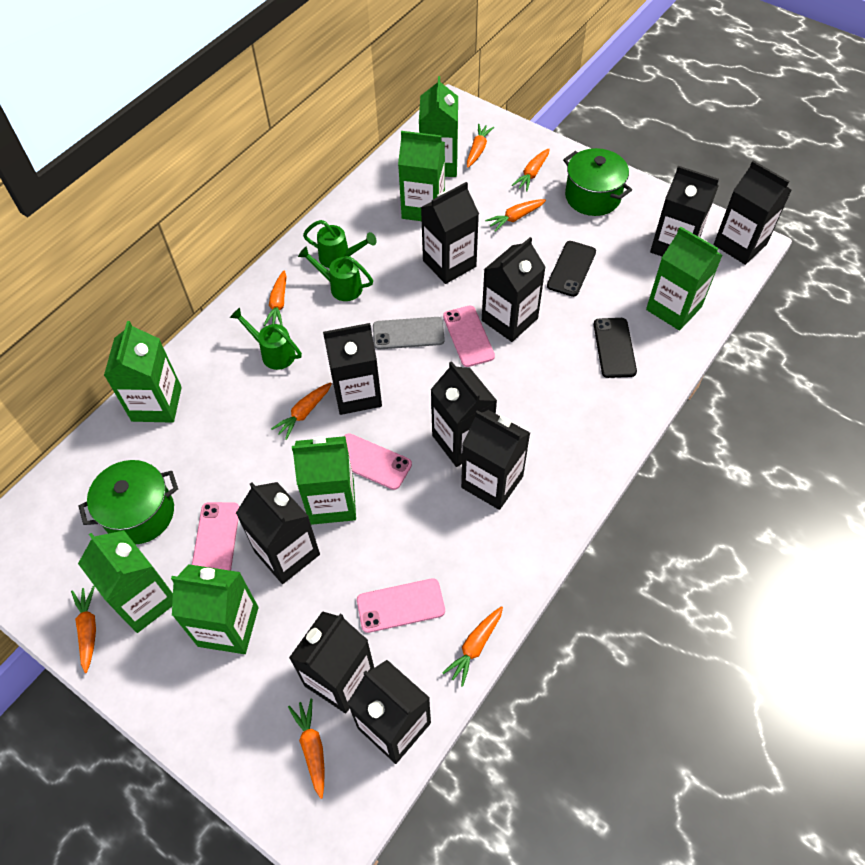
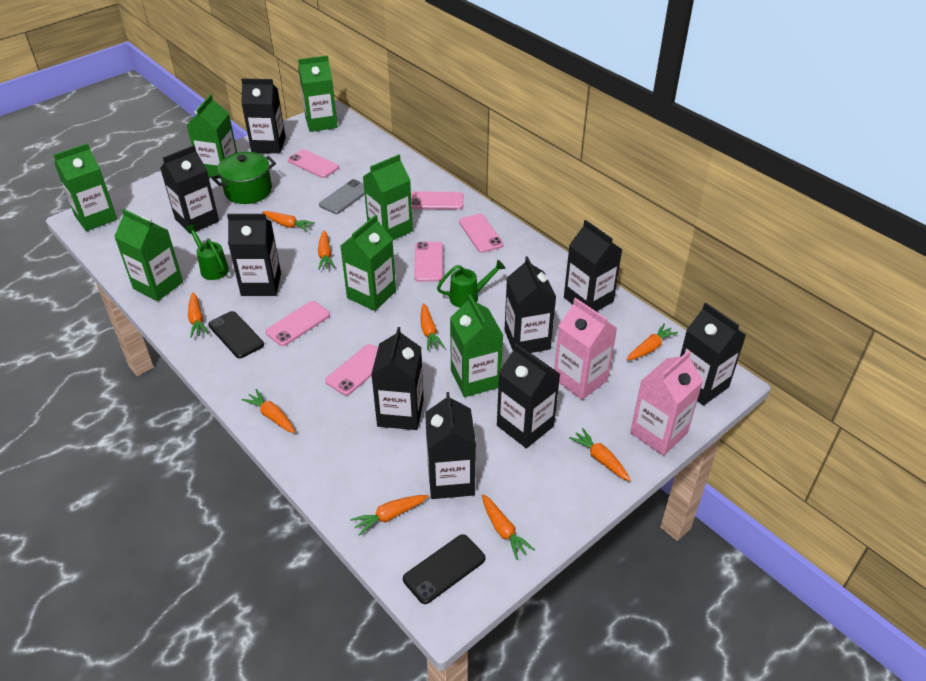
black carton: 10 -> 9
green pot: 2 -> 1
green watering can: 3 -> 2
orange carrot: 8 -> 9
pink carton: 0 -> 2
pink phone: 4 -> 6

